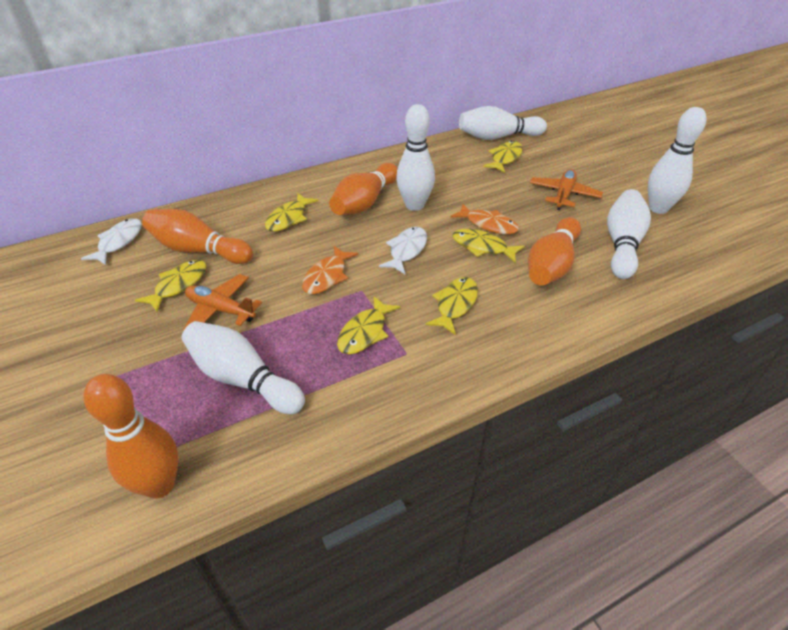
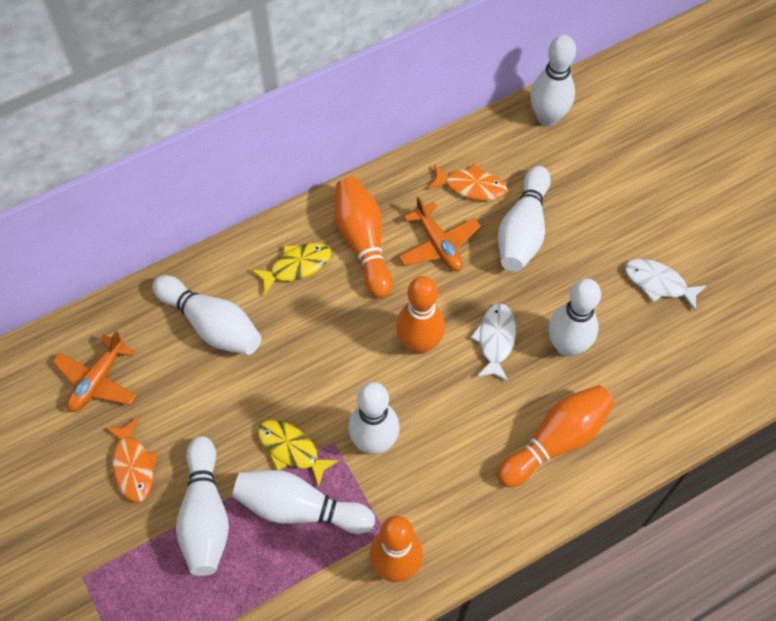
white bowling pin: 5 -> 7
yellow fish: 6 -> 2

